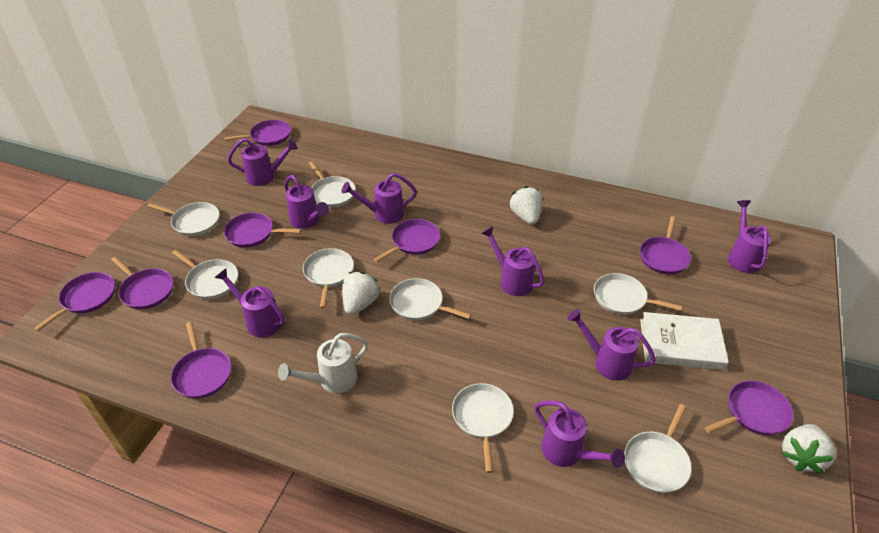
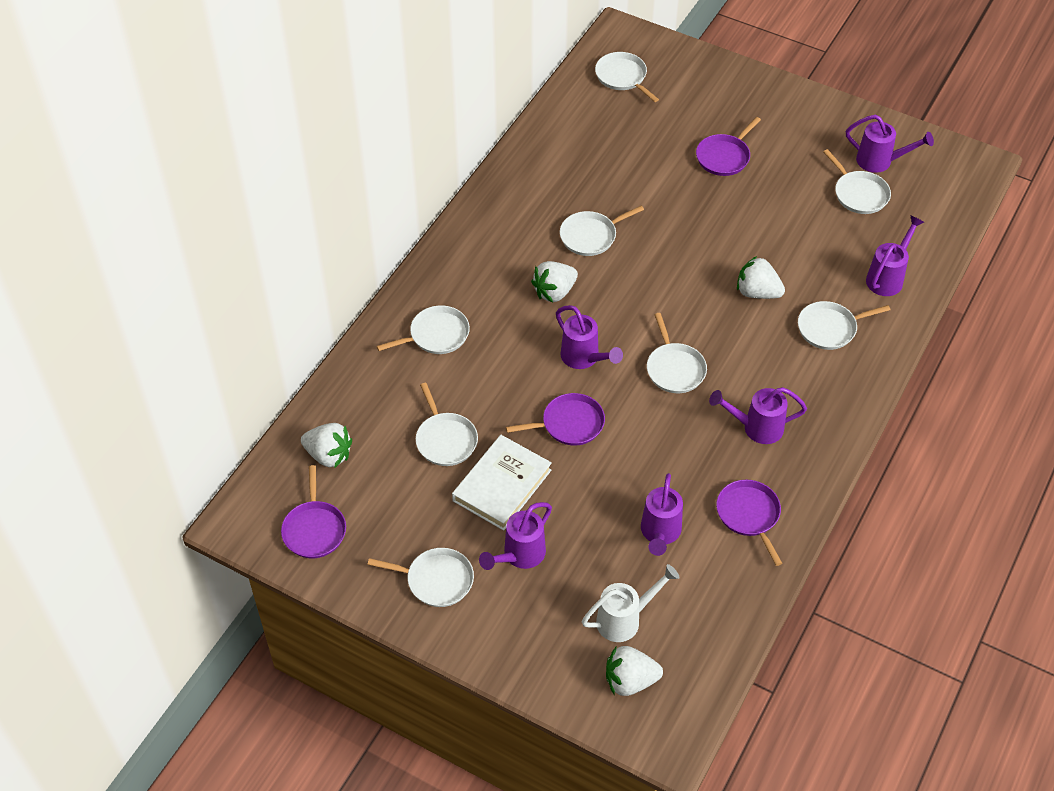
purple pan: 8 -> 4
purple watering can: 8 -> 6
white strawberry: 3 -> 4

